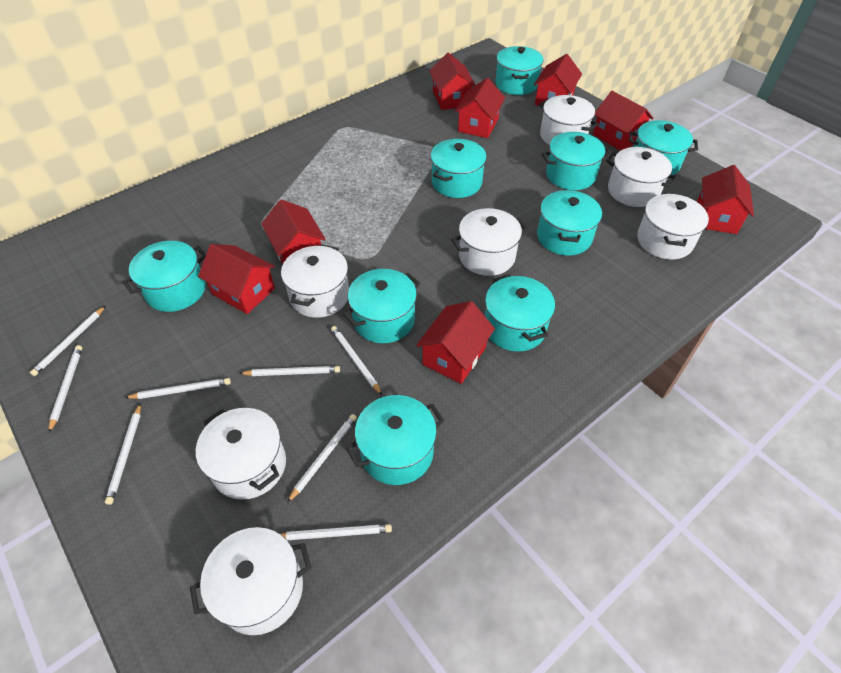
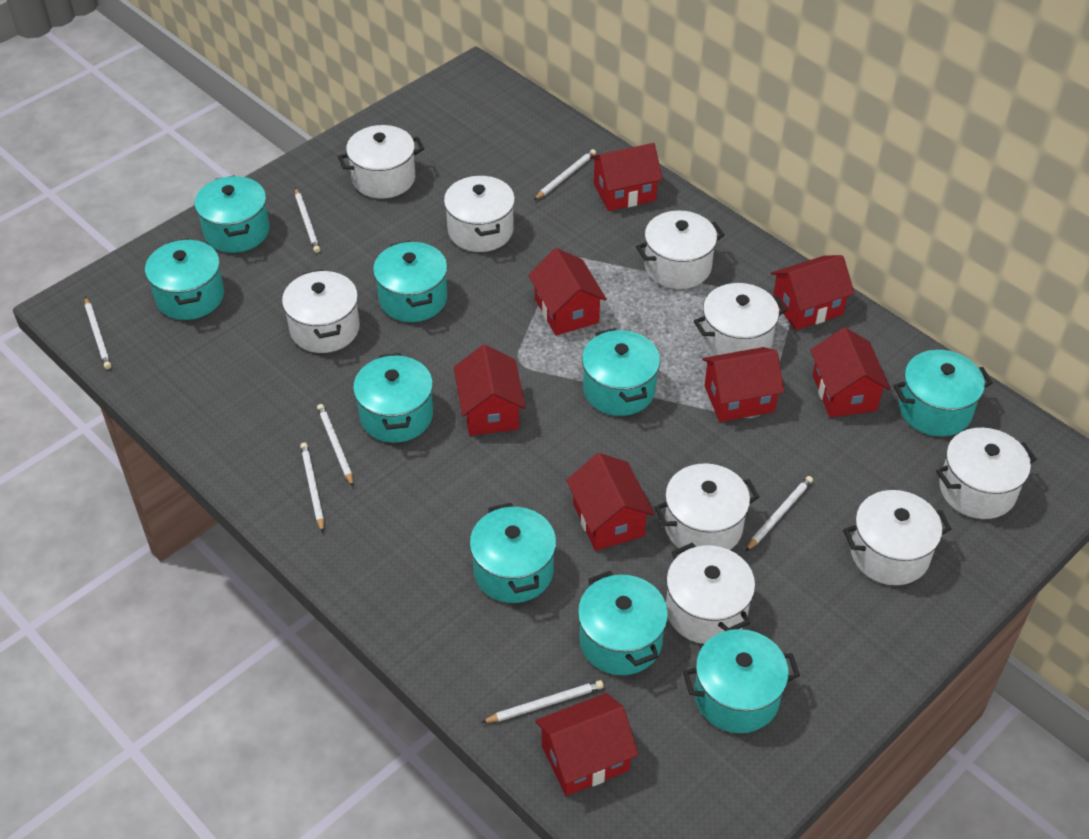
white pencil: 8 -> 7
white pot: 7 -> 9

